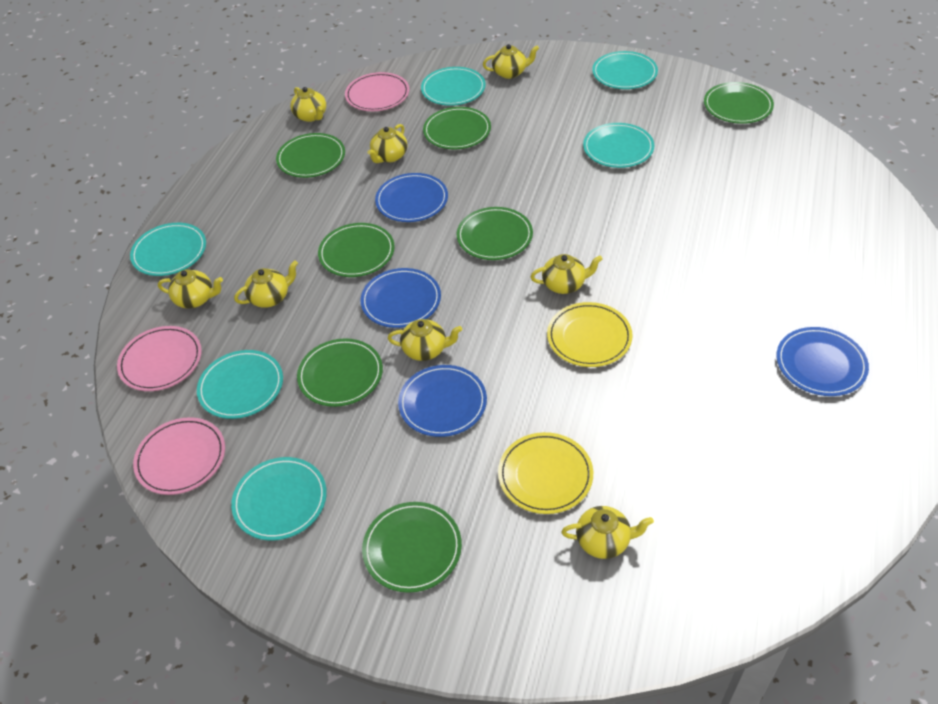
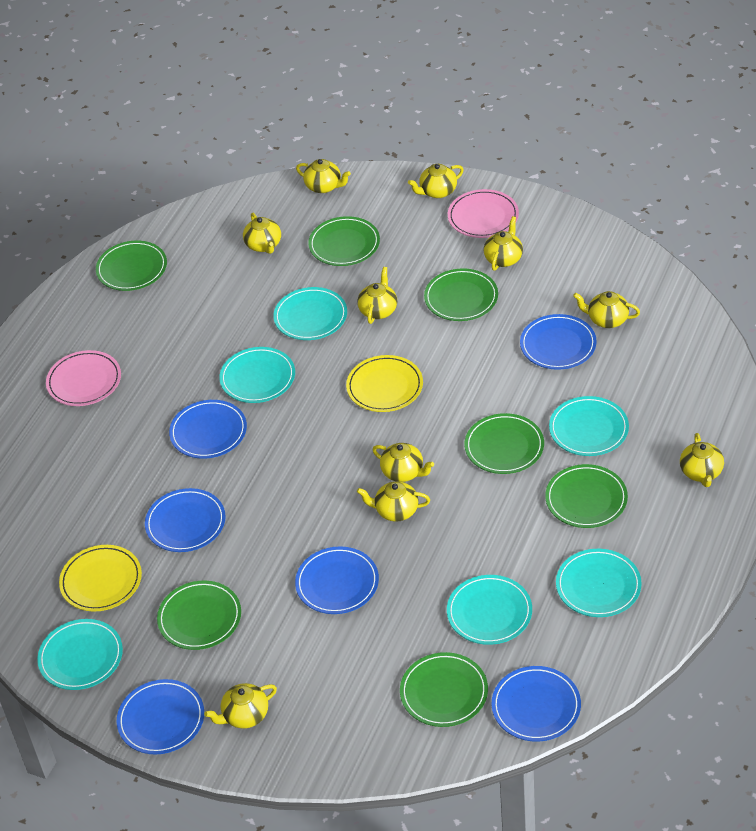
blue plate: 4 -> 6
pink plate: 3 -> 2
yellow teapot: 8 -> 10

